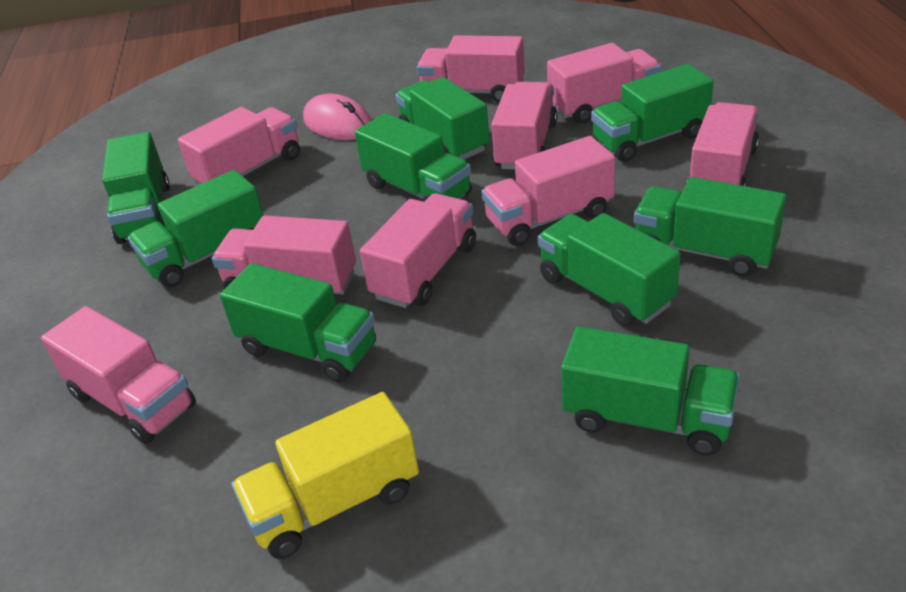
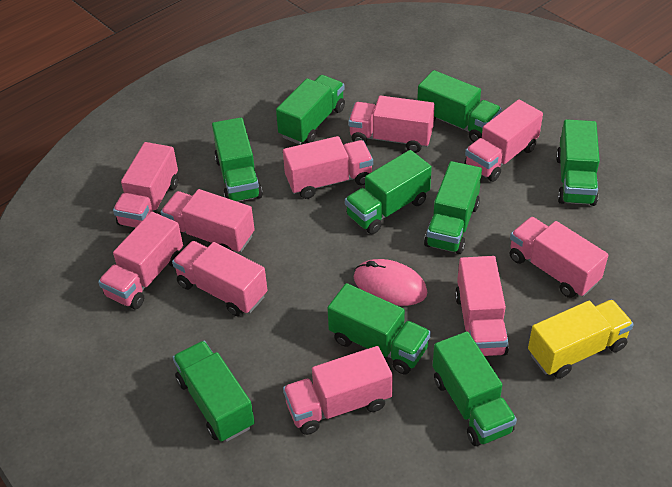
pink truck: 9 -> 10

